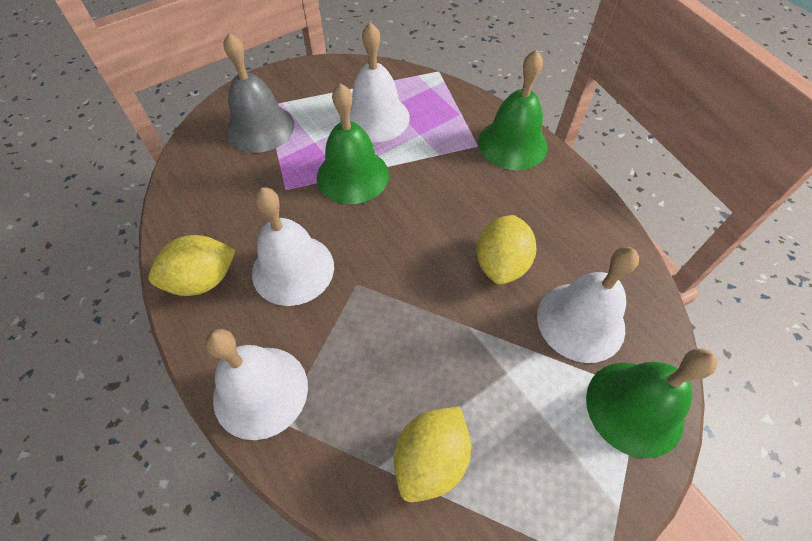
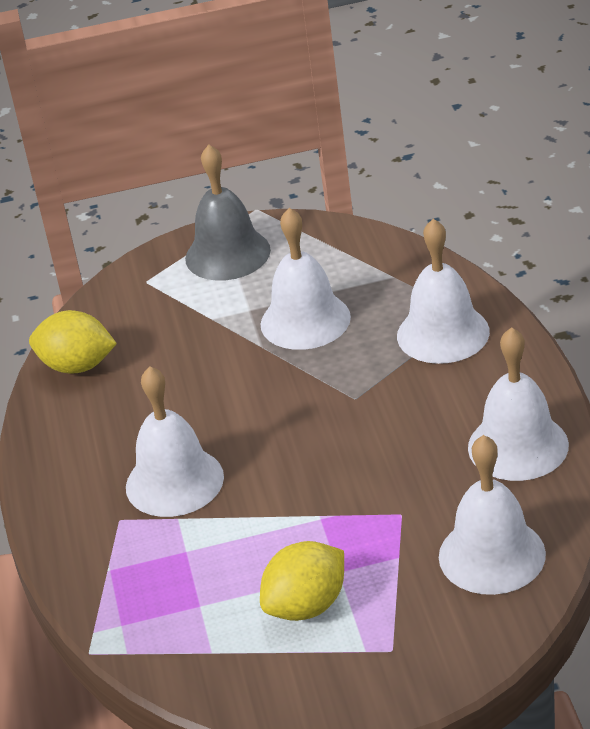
green bell: 3 -> 0
white bell: 4 -> 5
yellow lemon: 3 -> 2

